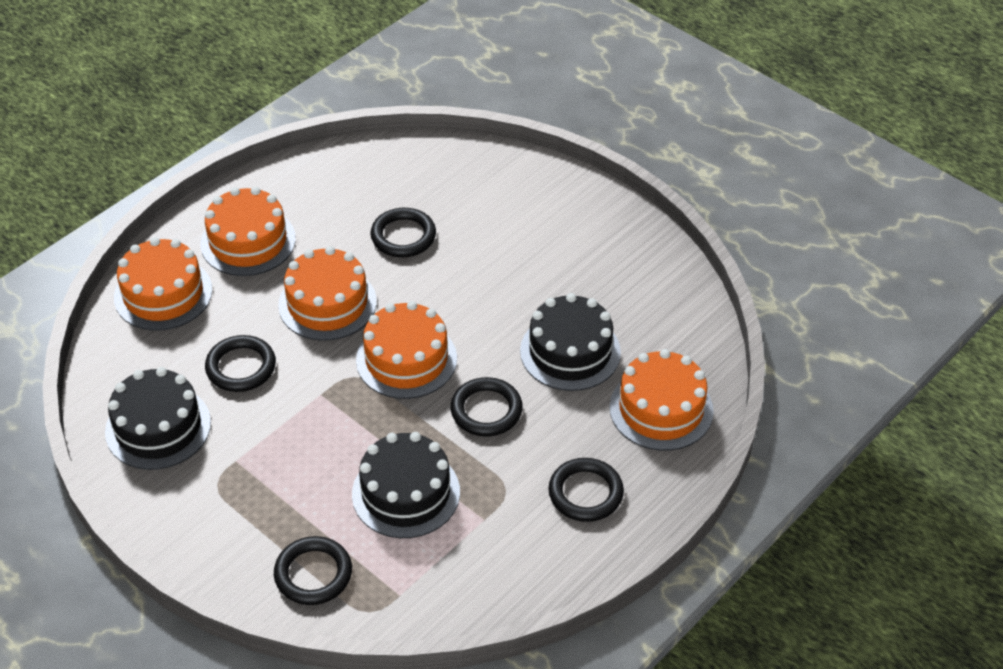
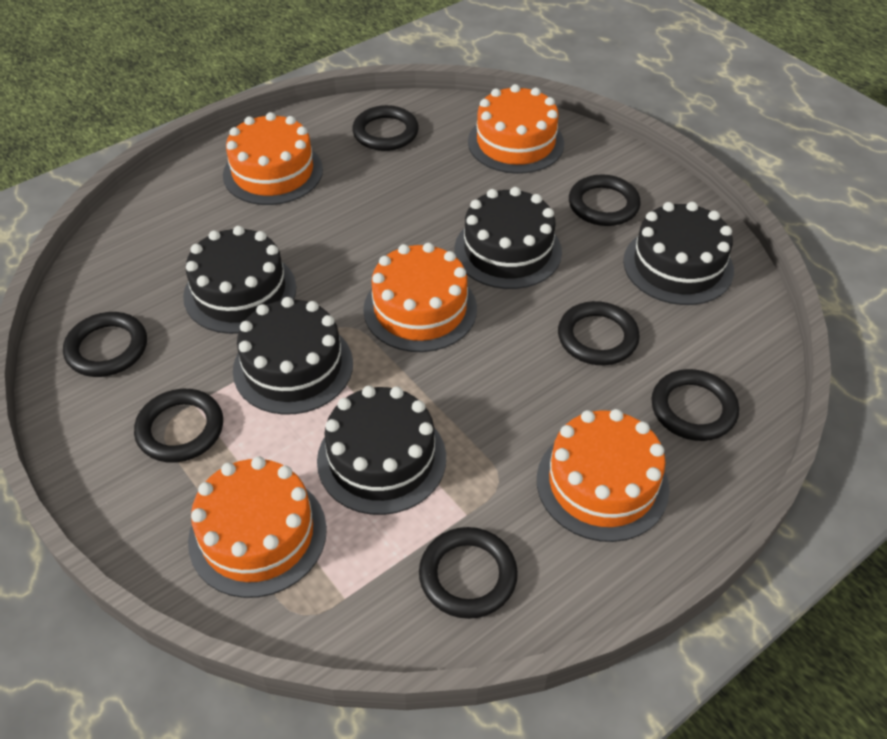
black cake: 3 -> 5
black ring: 5 -> 7

